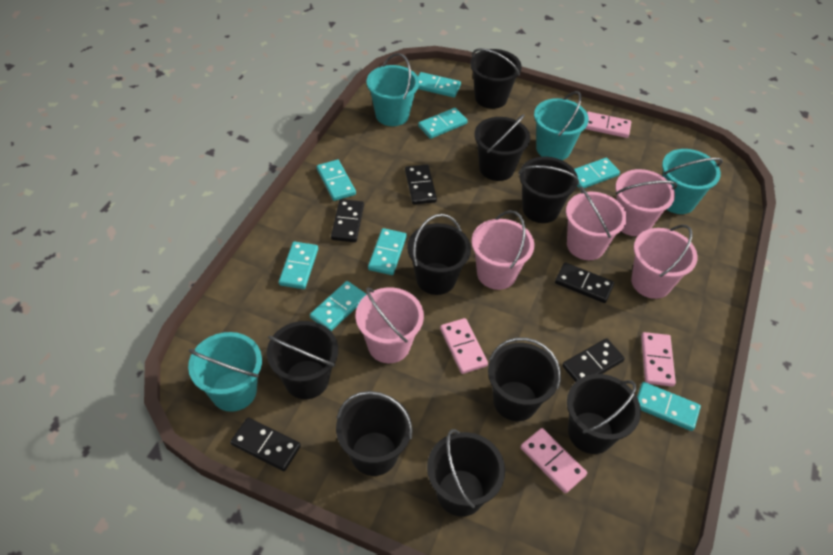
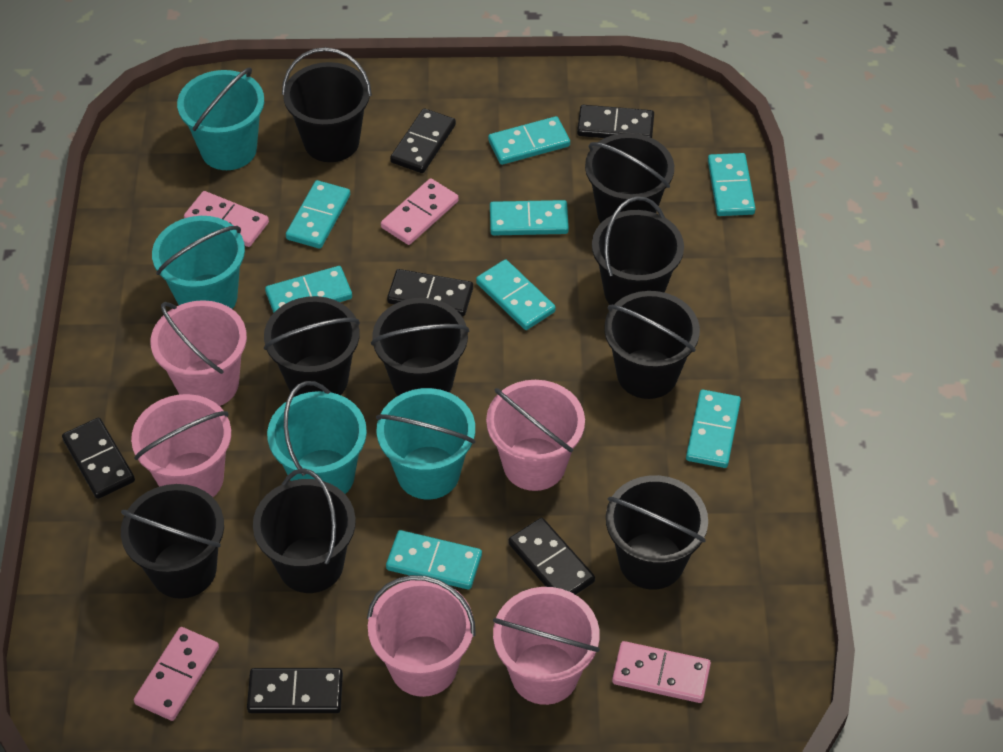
black domino: 5 -> 6

